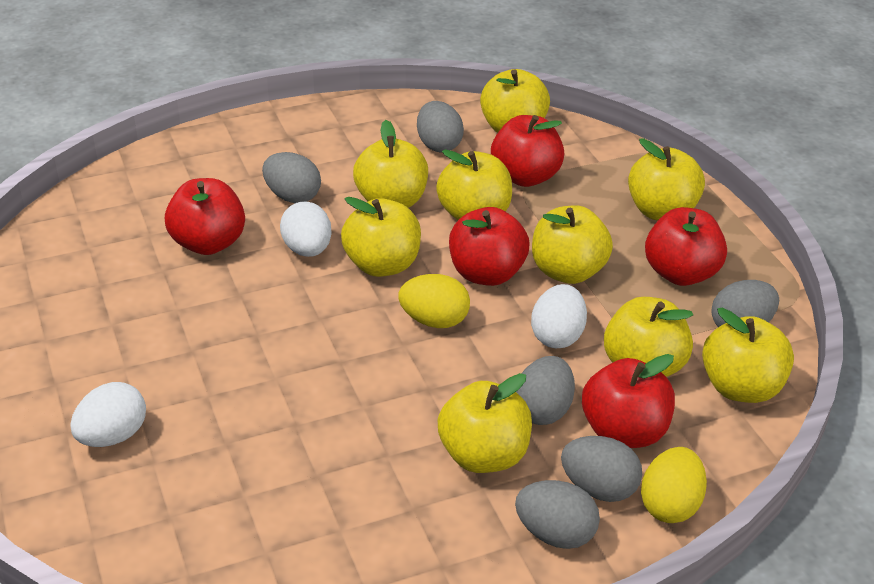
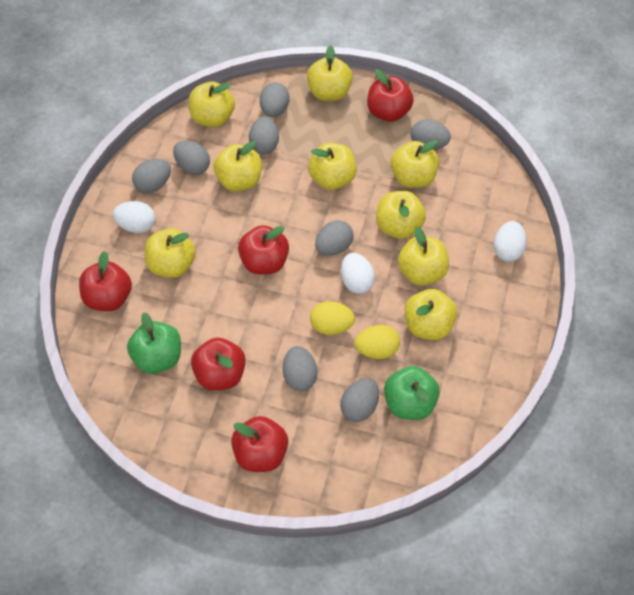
green apple: 0 -> 2
grey egg: 6 -> 8

